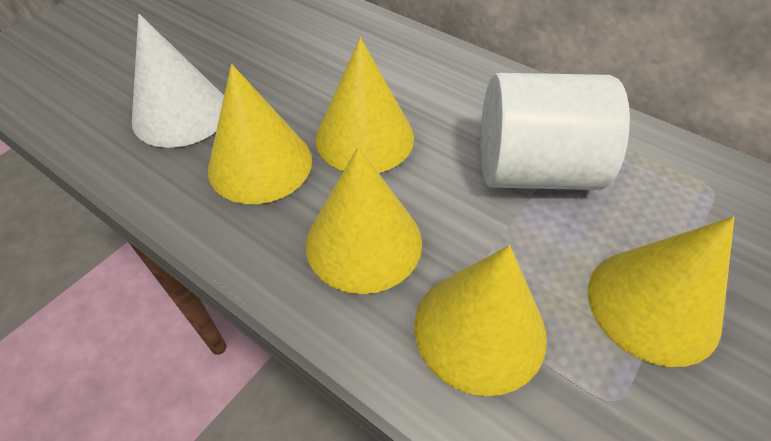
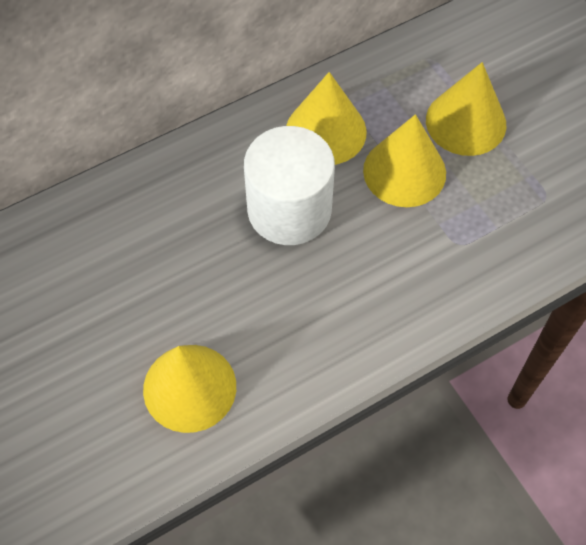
white cone: 1 -> 0
yellow cone: 5 -> 4

